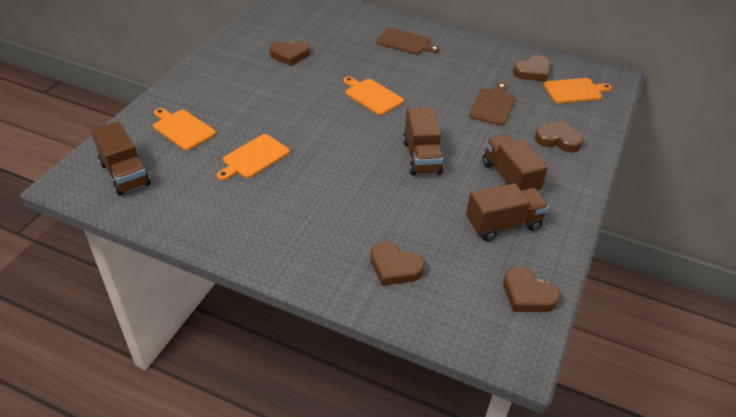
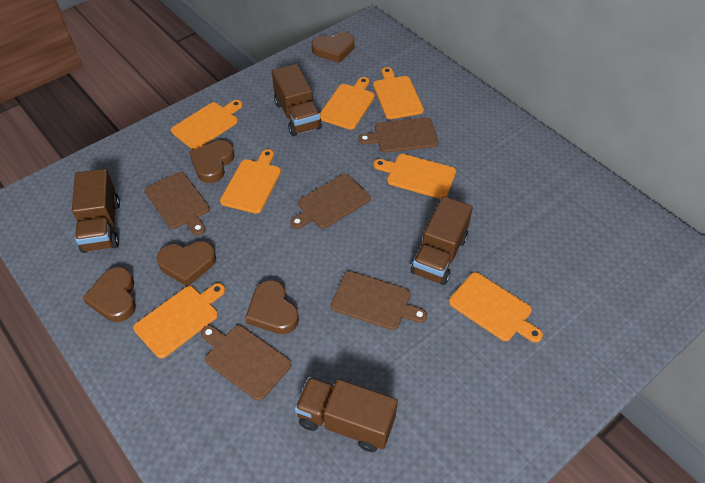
brown cutting board: 2 -> 5
orange cutting board: 4 -> 7

